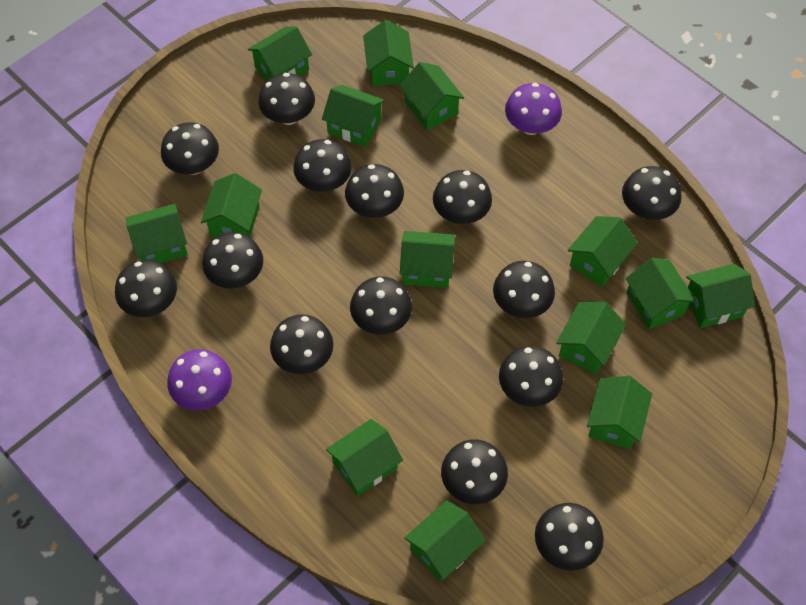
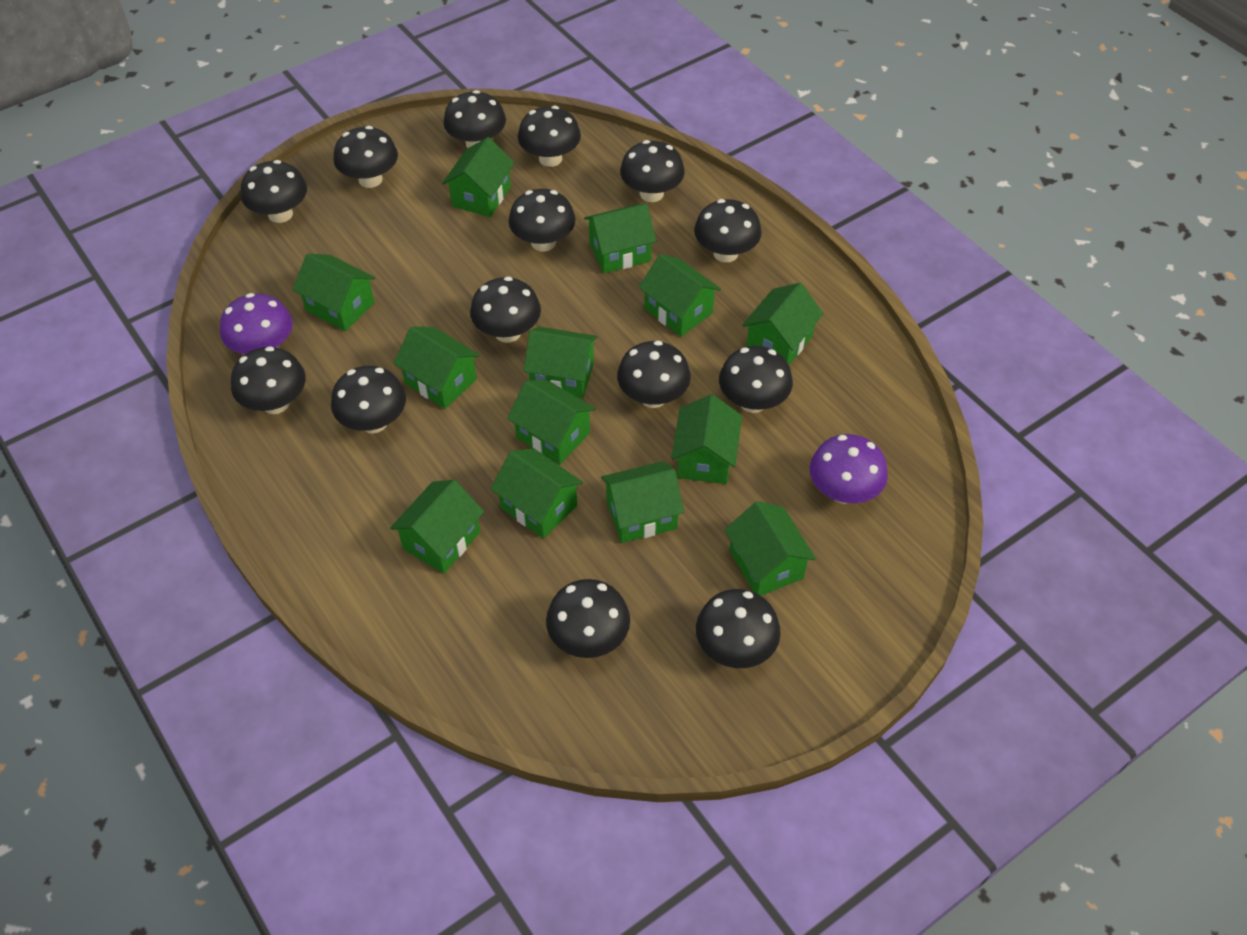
green house: 14 -> 13

